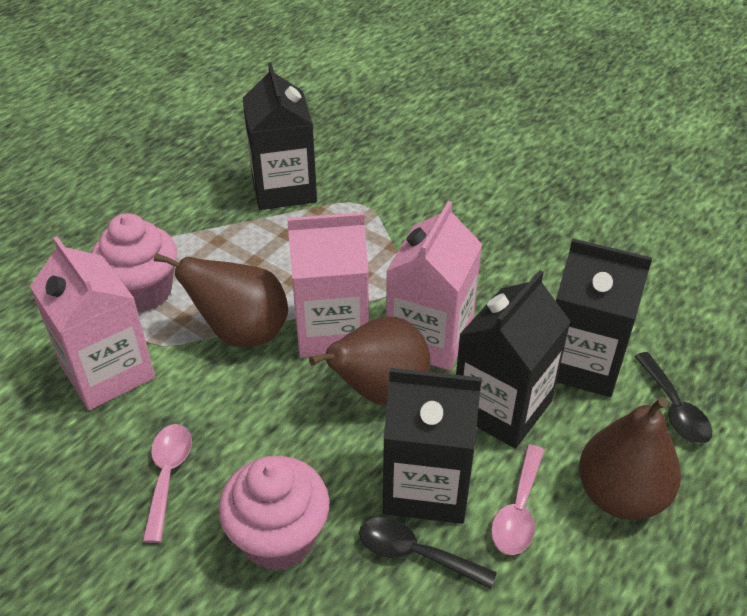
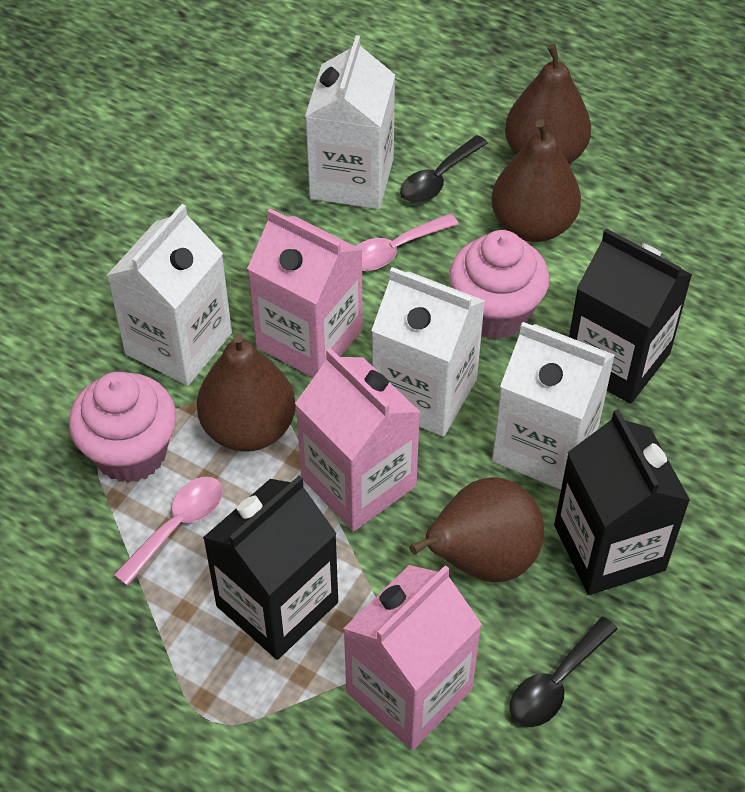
black carton: 4 -> 3
brown pear: 3 -> 4
white carton: 0 -> 4

